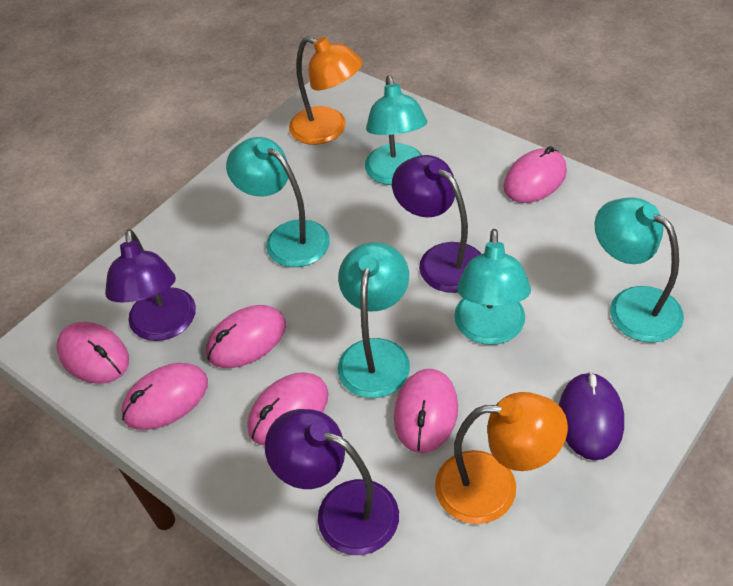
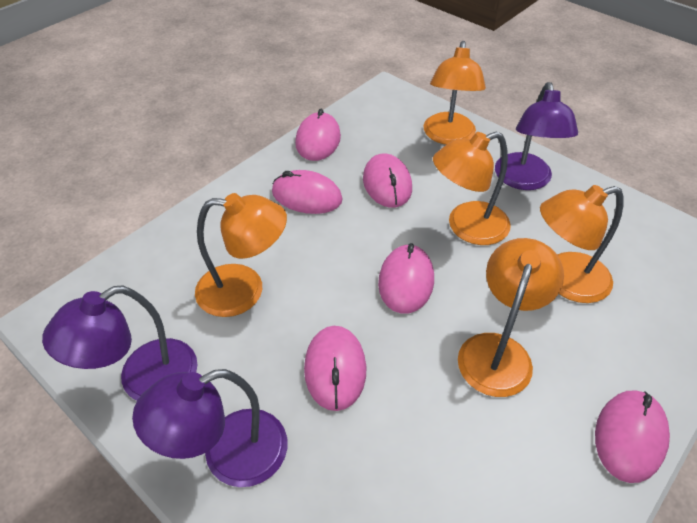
orange lamp: 2 -> 5
purple mouse: 1 -> 0
turquoise lamp: 5 -> 0

